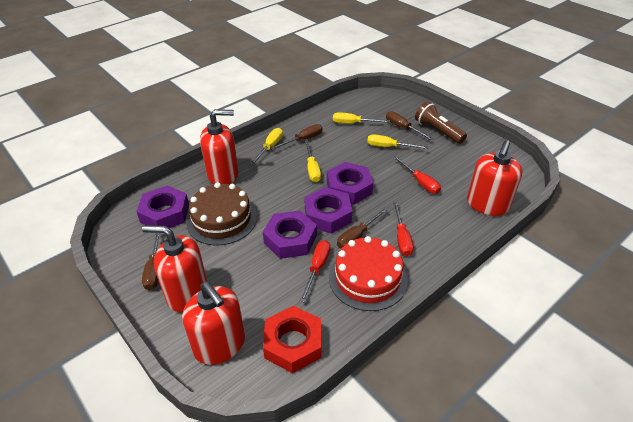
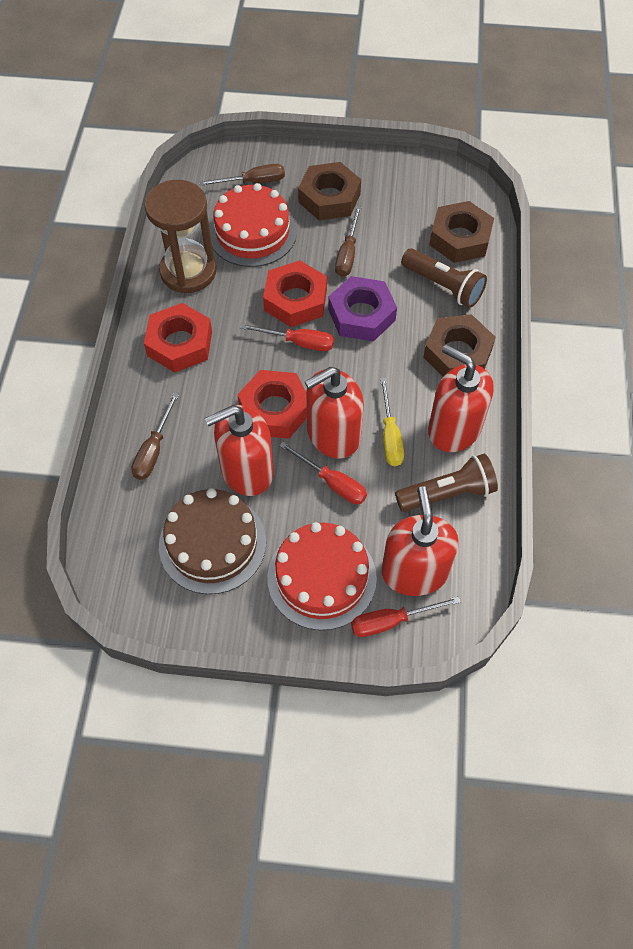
brown flashlight: 1 -> 2
brown hourglass: 0 -> 1
brown nut: 0 -> 3
brown screwdriver: 4 -> 3
purple nut: 4 -> 1
red cake: 1 -> 2
red nut: 1 -> 3
yellow screwdriver: 4 -> 1

